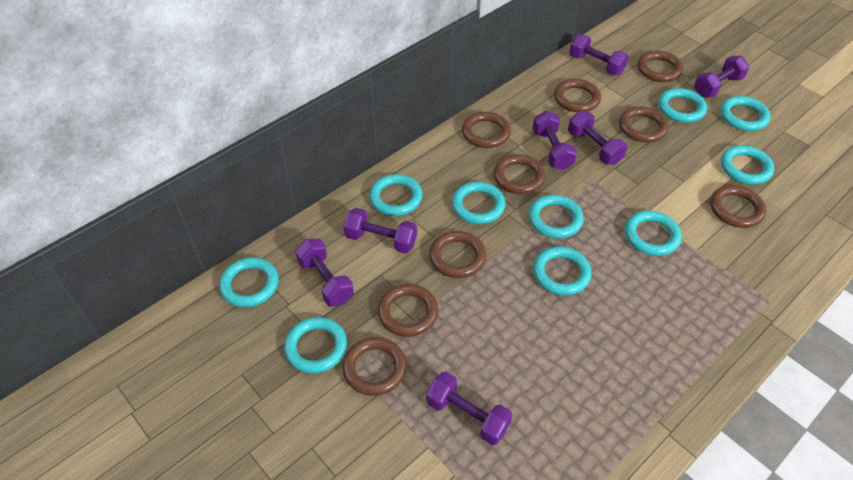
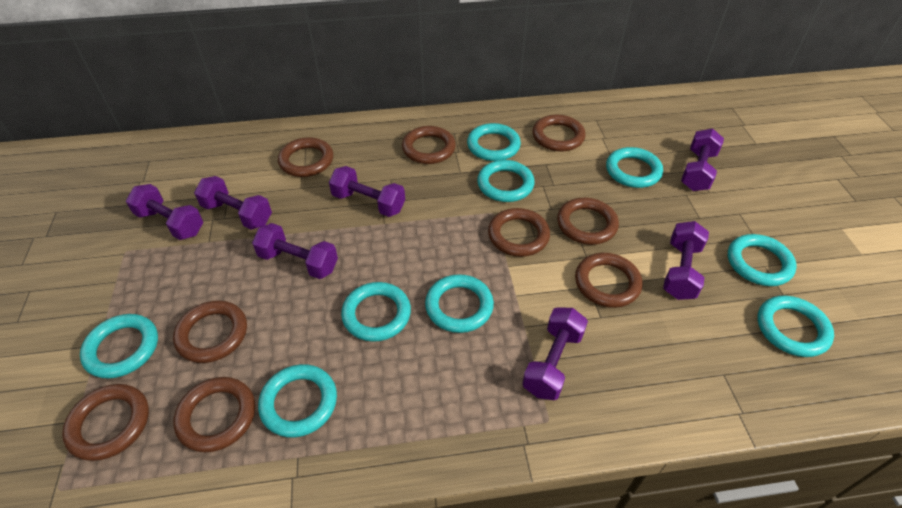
turquoise ring: 10 -> 9

